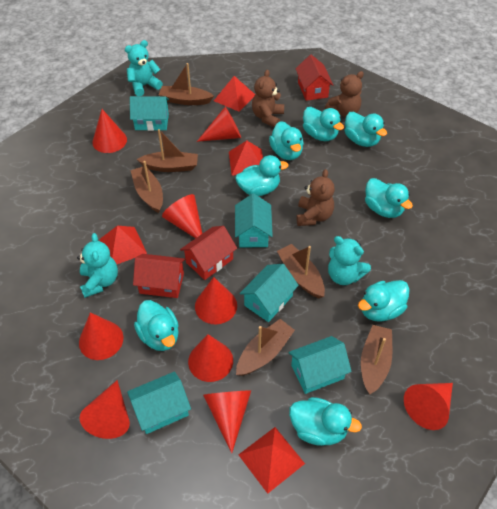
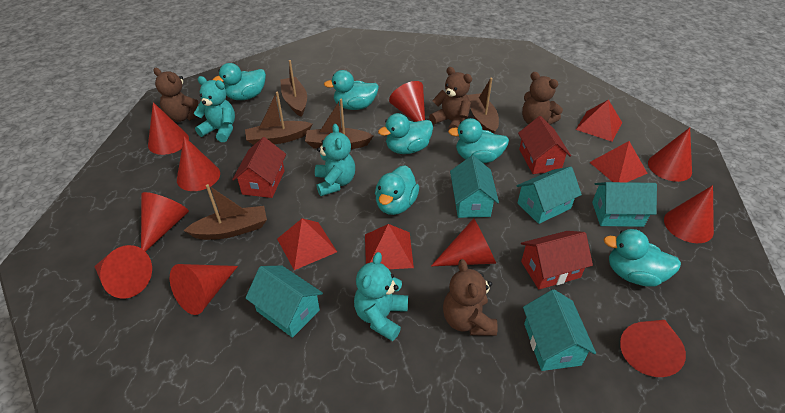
brown boat: 6 -> 5
brown teddy bear: 3 -> 4
red cone: 9 -> 10
turquoise duck: 8 -> 6

